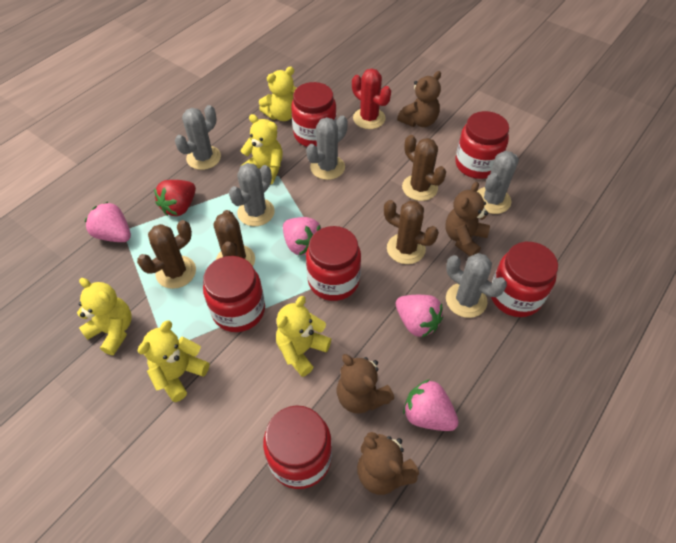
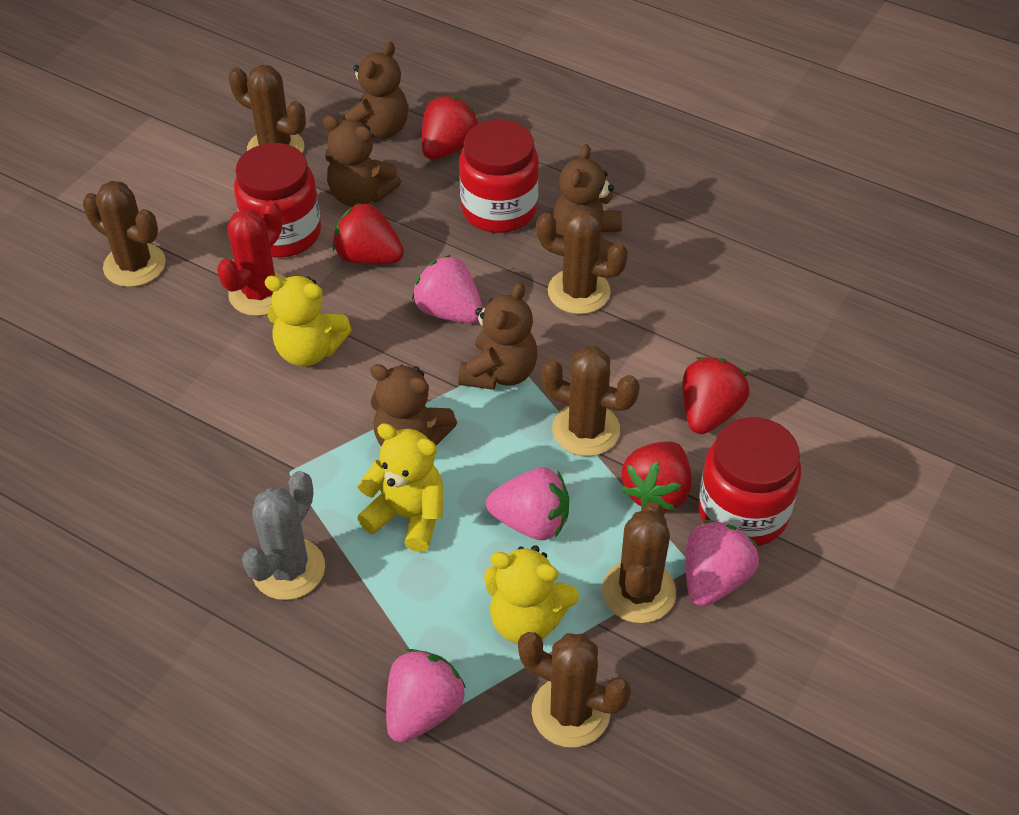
brown cactus: 4 -> 6
brown teddy bear: 4 -> 5
grey cactus: 5 -> 1
red jar: 6 -> 3
red strawberry: 1 -> 4
yellow teddy bear: 5 -> 3

